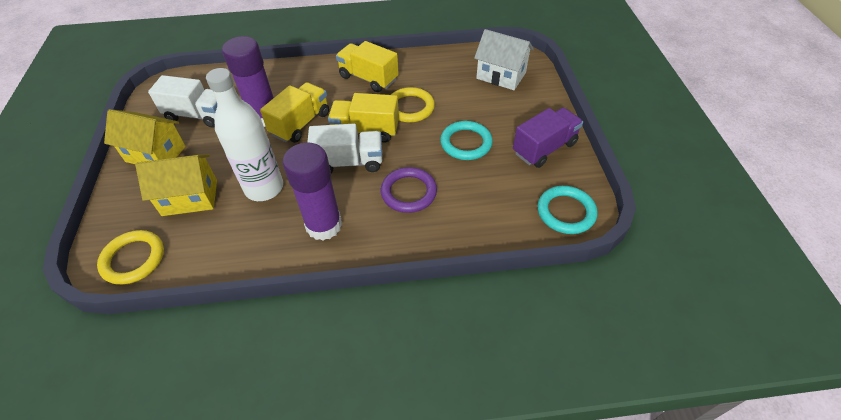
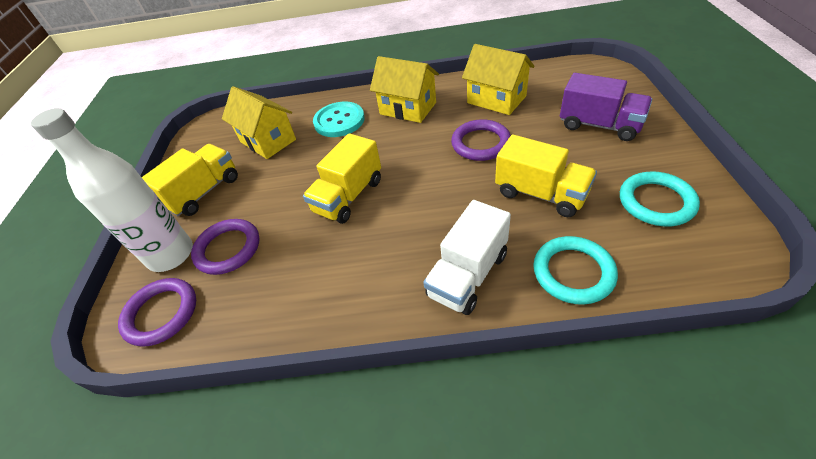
purple glue stick: 2 -> 0
purple ring: 1 -> 3
turquoise button: 0 -> 1
white house: 1 -> 0
white truck: 2 -> 1
yellow house: 2 -> 3
yellow ring: 2 -> 0

